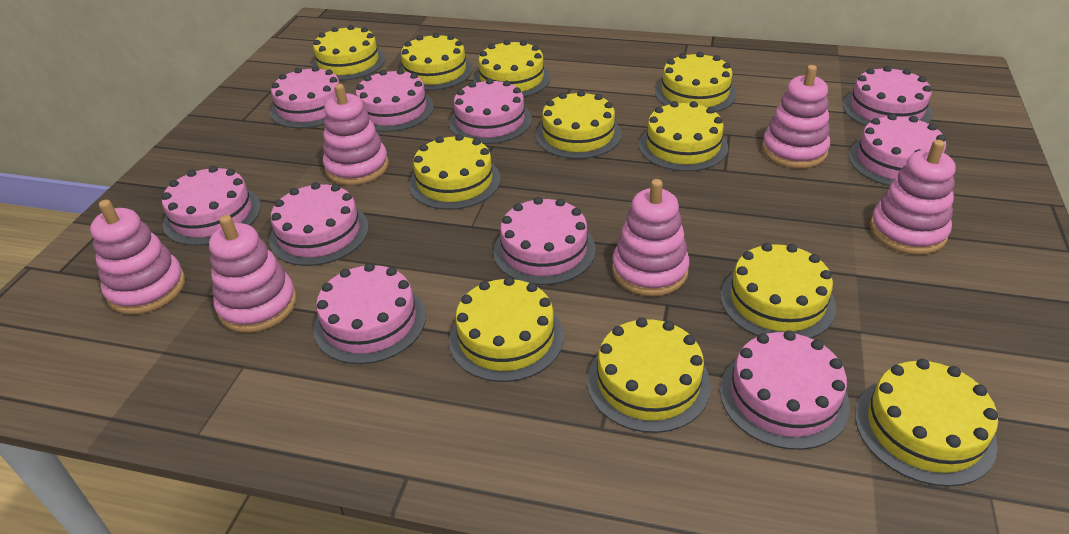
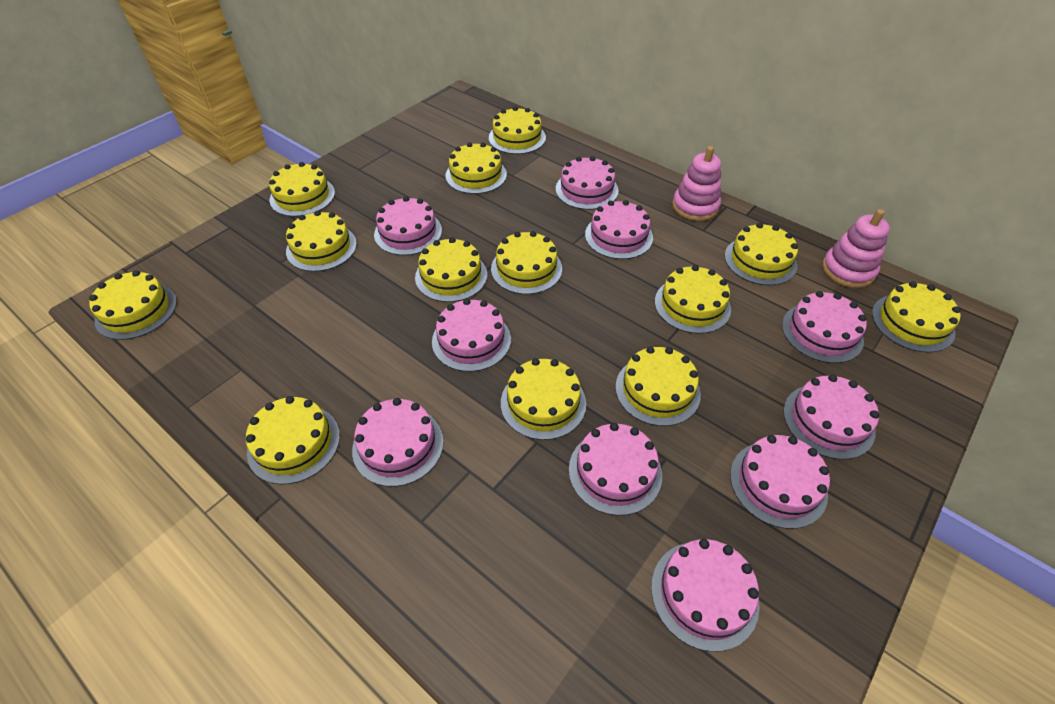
pink stacking toy: 6 -> 2
yellow cake: 11 -> 13

